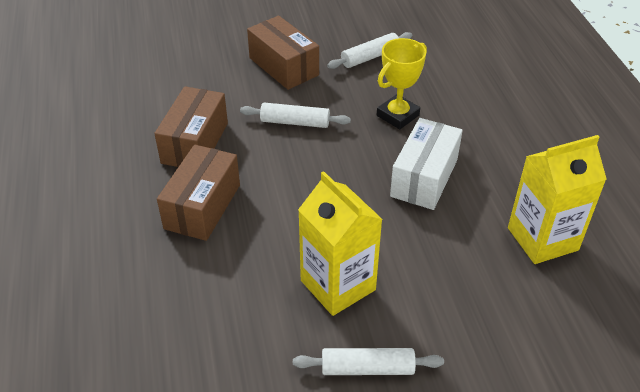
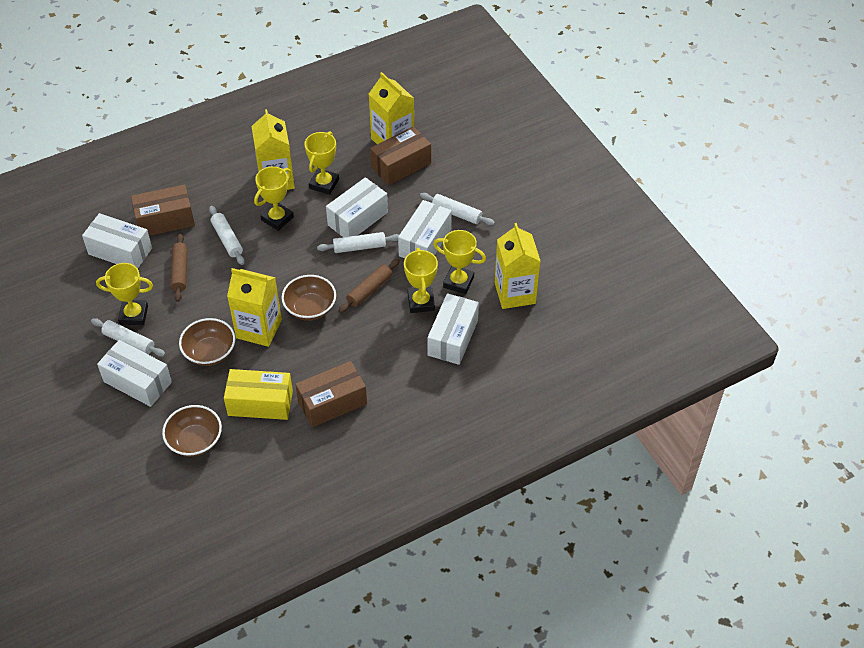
brown bowl: 0 -> 3
brown rolling pin: 0 -> 2
white box: 1 -> 5
white rolling pin: 3 -> 4
yellow box: 0 -> 1
yellow carton: 2 -> 4
yellow trophy: 1 -> 5

